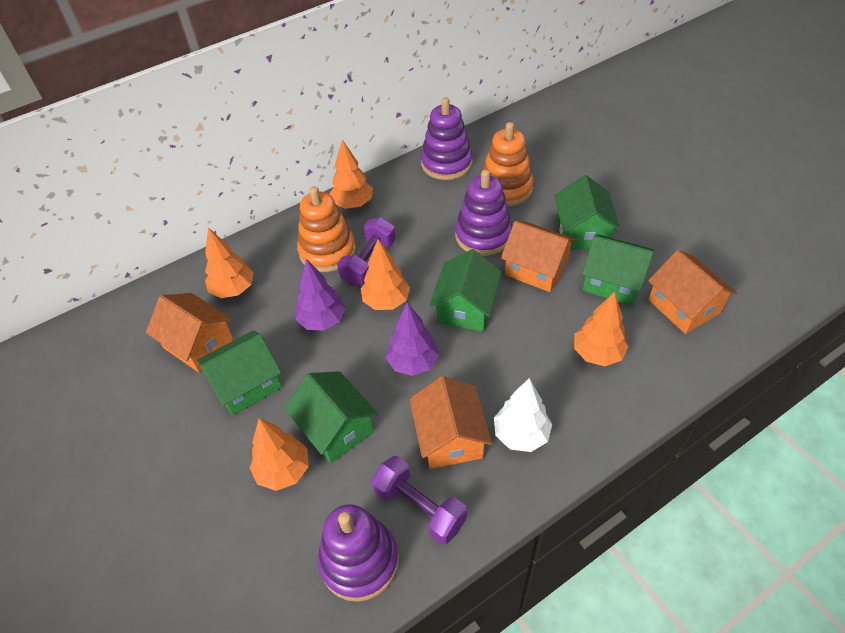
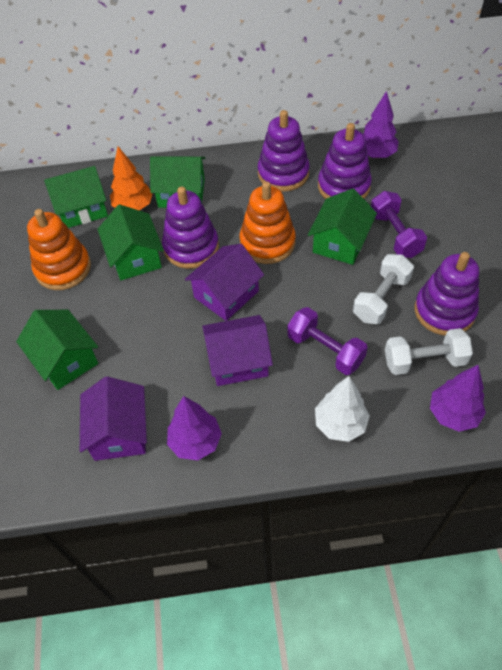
orange house: 4 -> 0
orange tree: 5 -> 1
purple house: 0 -> 3
purple stacking toy: 3 -> 4
purple tree: 2 -> 3
white dumbbell: 0 -> 2

